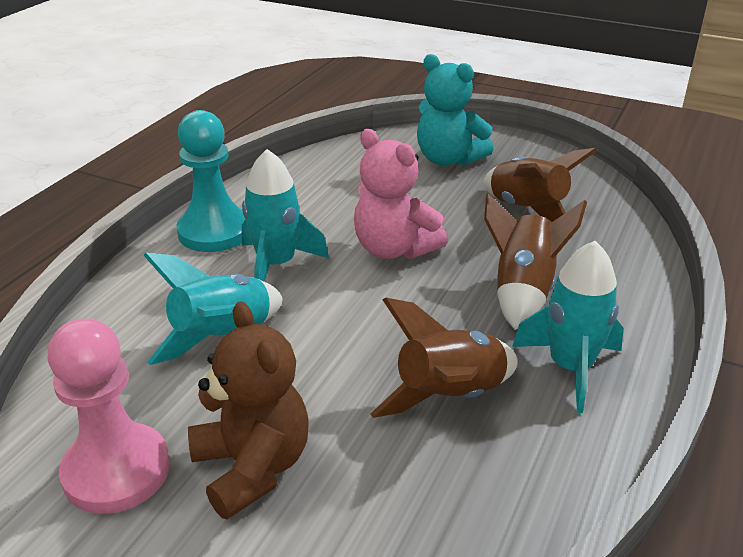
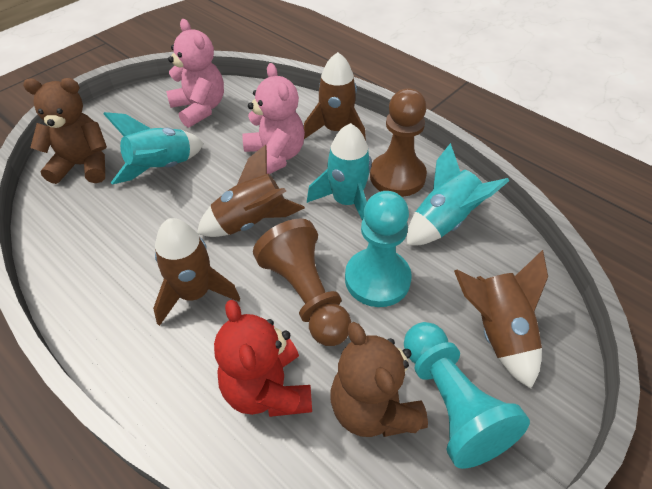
brown pawn: 0 -> 2
brown rocket: 3 -> 4
brown teddy bear: 1 -> 2
pink pawn: 1 -> 0
pink teddy bear: 1 -> 2
red teddy bear: 0 -> 1
turquoise pawn: 1 -> 2
turquoise teddy bear: 1 -> 0

